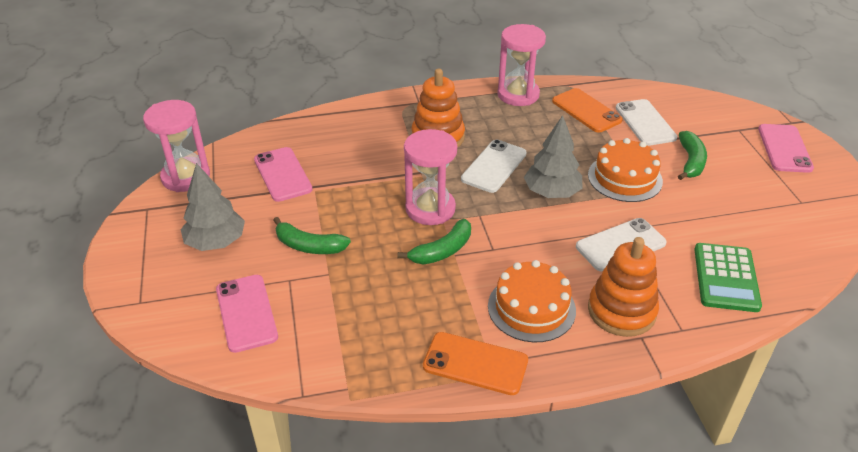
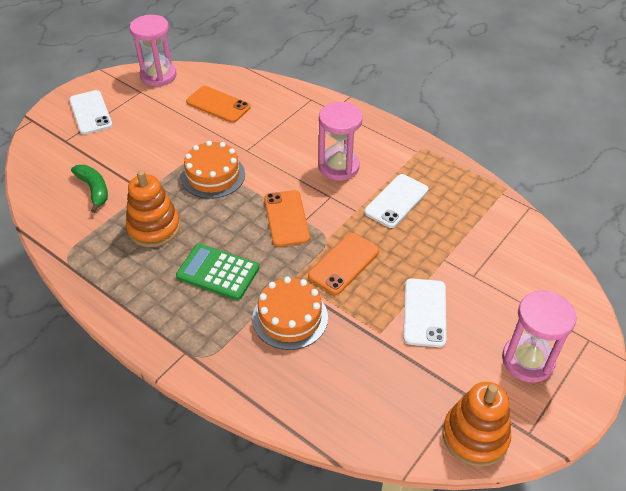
green banana: 3 -> 1
grey tree: 2 -> 0
orange phone: 2 -> 3
pink phone: 3 -> 0

